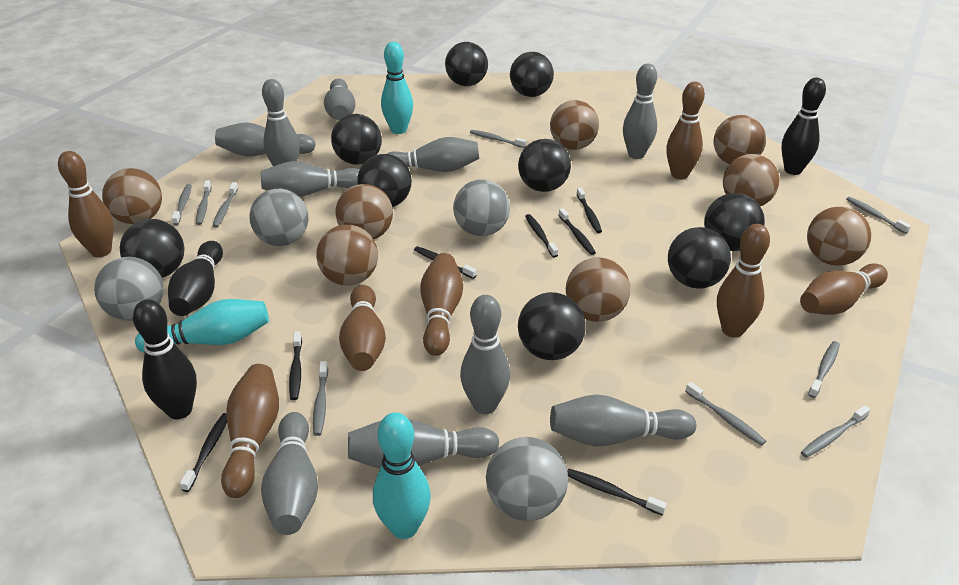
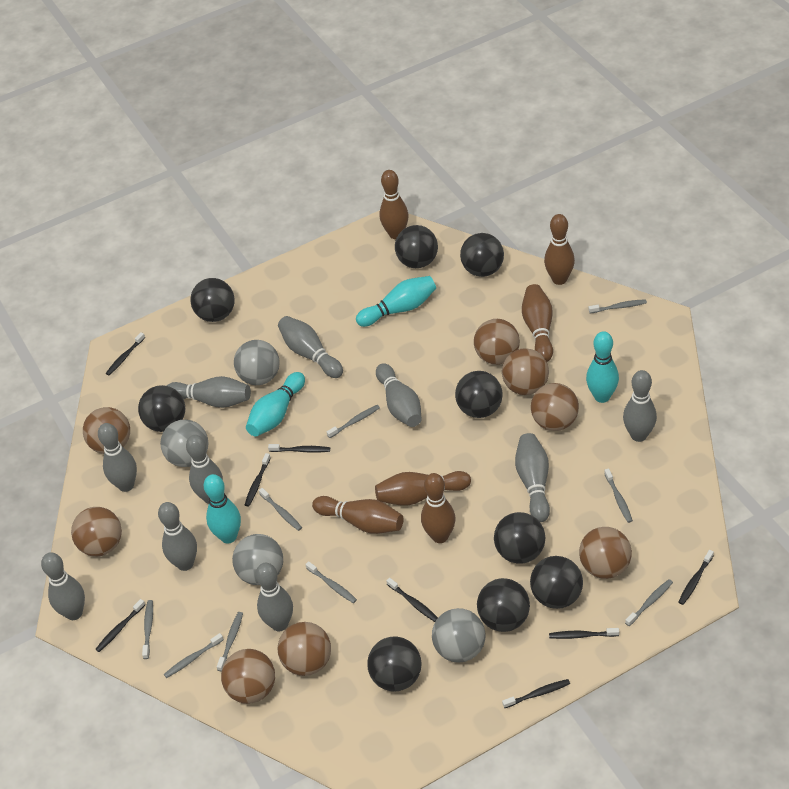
black bowling pin: 3 -> 0
black toothbrush: 7 -> 8
brown bowling pin: 7 -> 6
turquoise bowling pin: 3 -> 4

